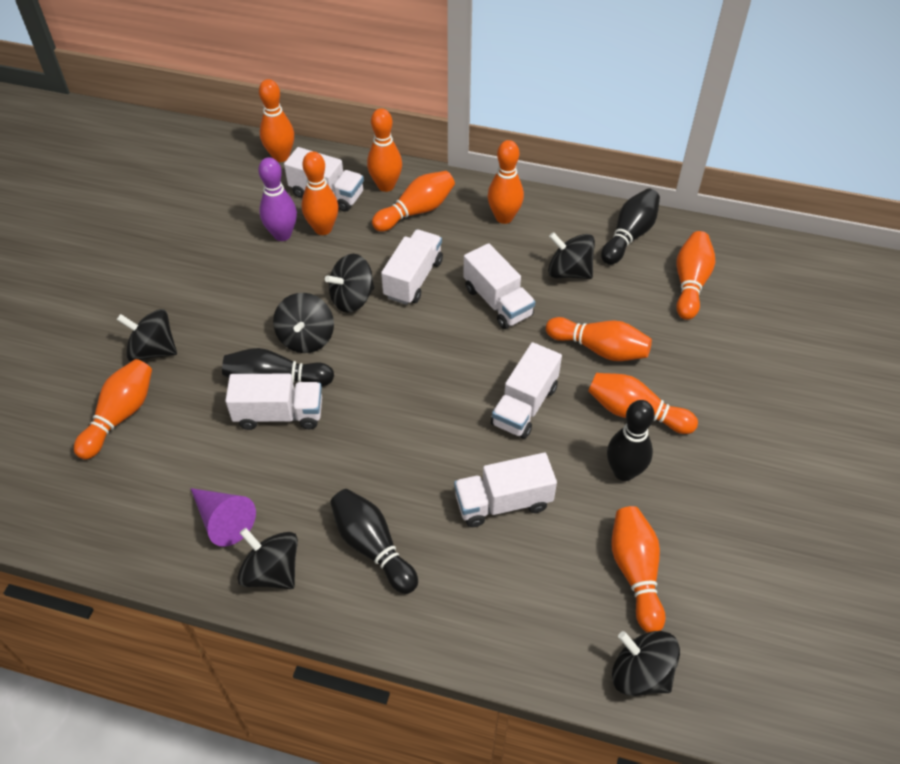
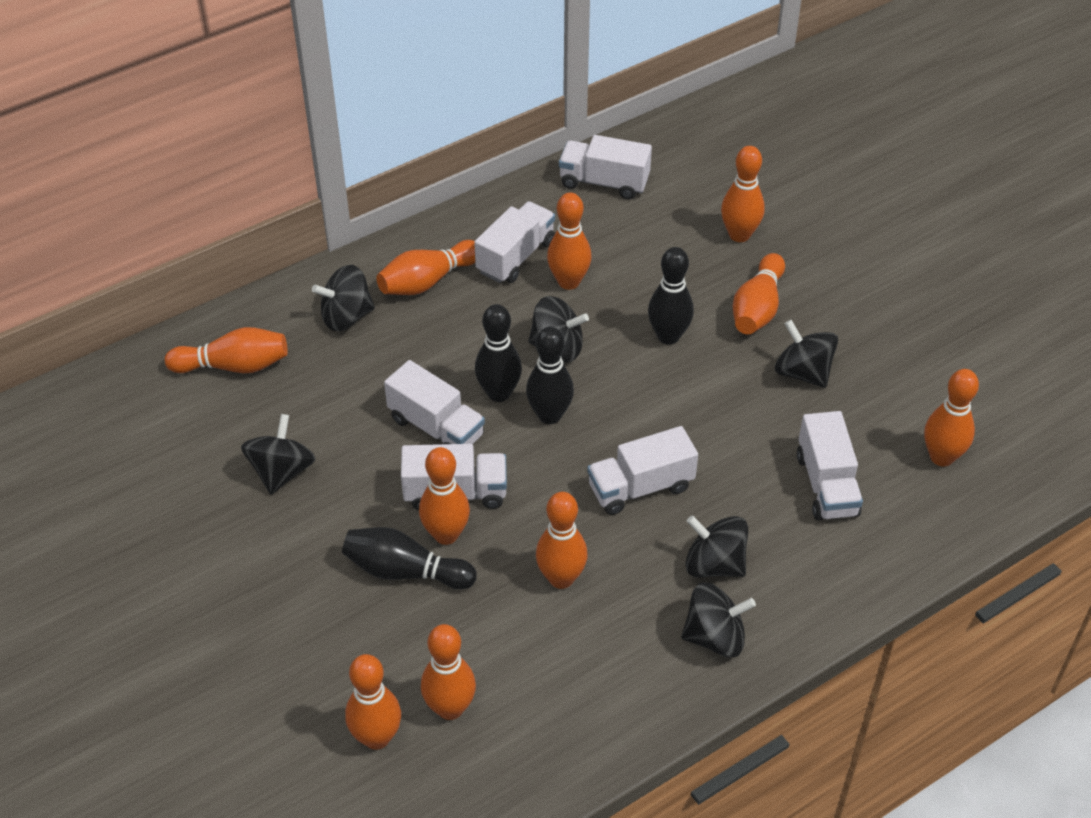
purple bowling pin: 1 -> 0
purple cone: 1 -> 0

